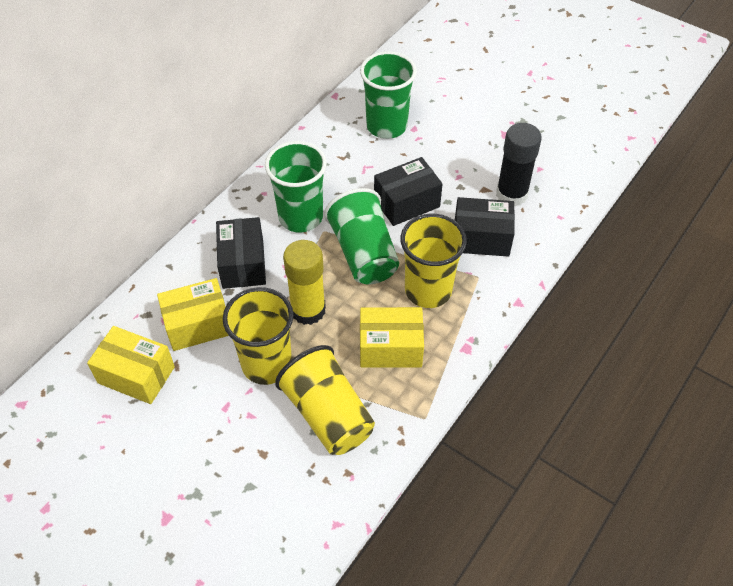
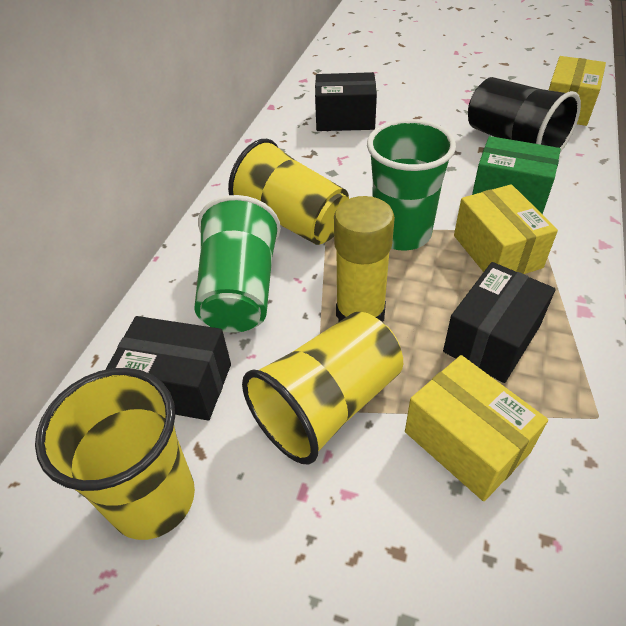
black cup: 0 -> 1
black glue stick: 1 -> 0
green box: 0 -> 1
green cup: 3 -> 2

